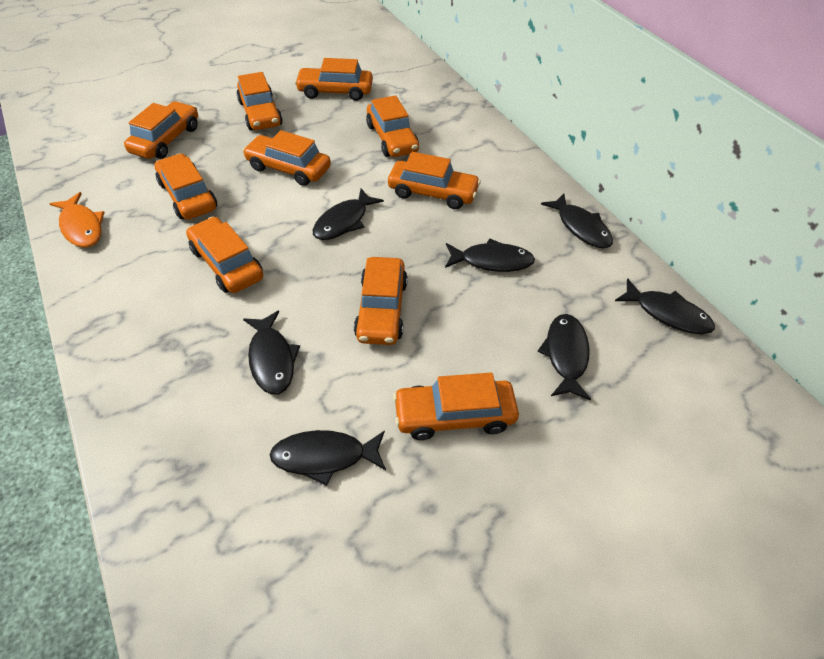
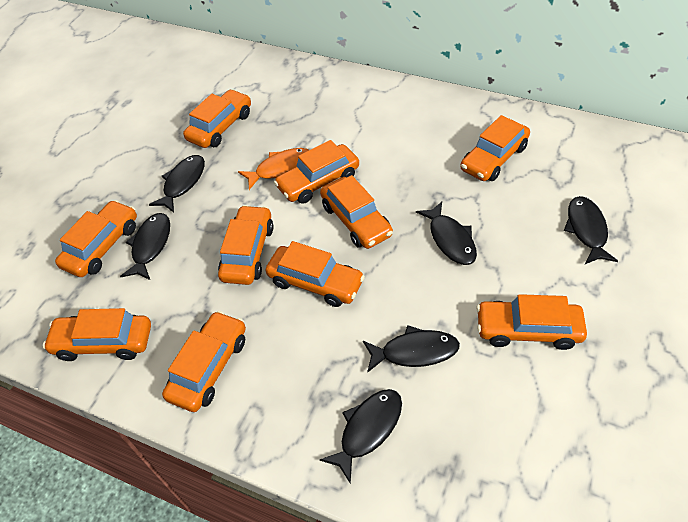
black fish: 7 -> 6

